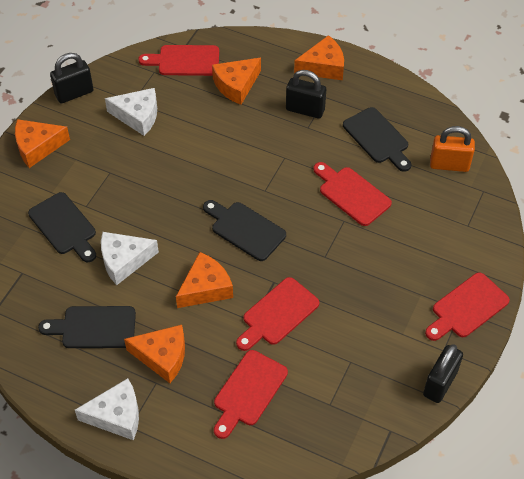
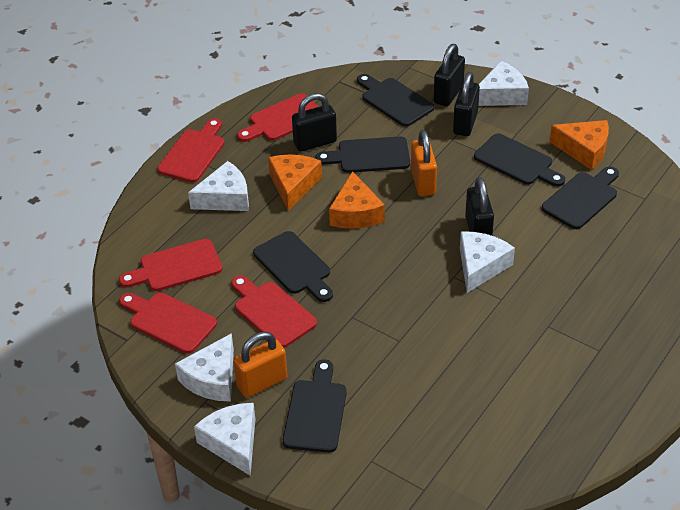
black cutting board: 4 -> 6
black padlock: 3 -> 4
orange cheese: 5 -> 3
orange padlock: 1 -> 2
white cheese: 3 -> 5

